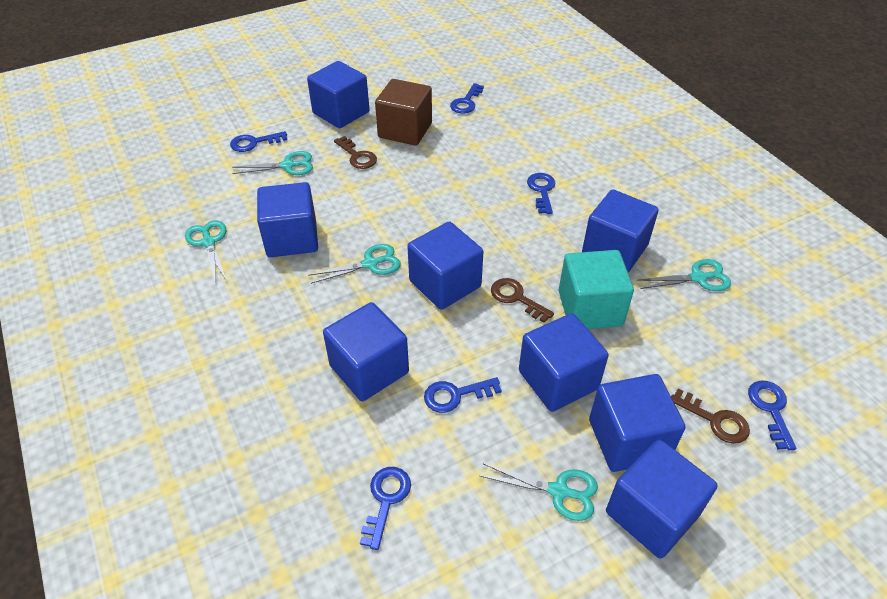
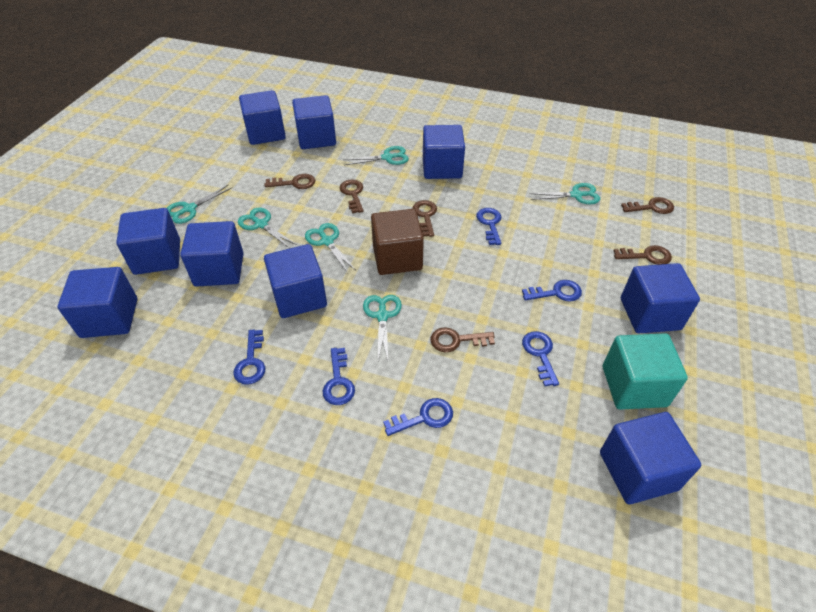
blue cube: 8 -> 9
brown key: 3 -> 6
turquoise scissors: 5 -> 6

